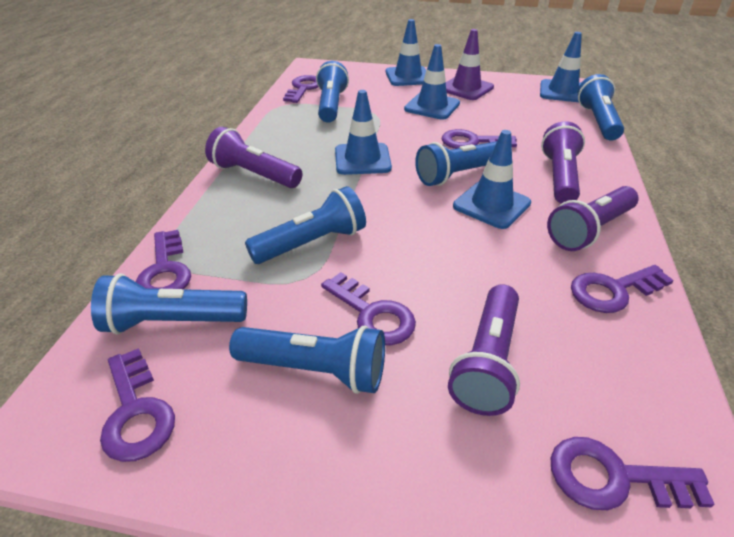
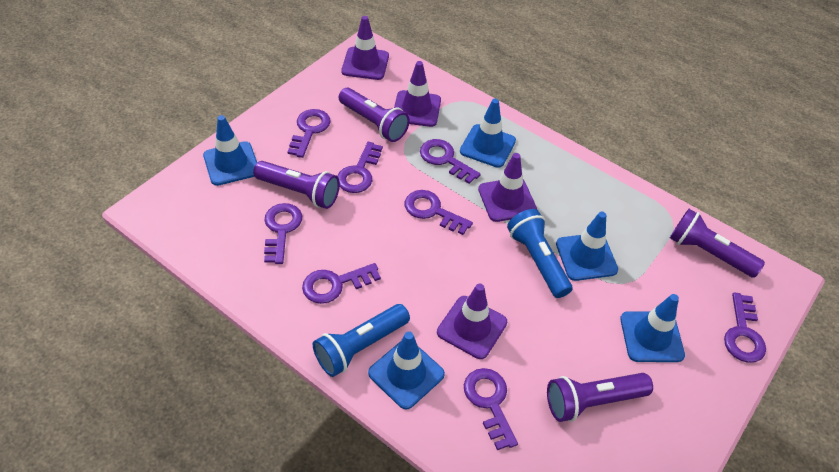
blue flashlight: 6 -> 2
purple key: 7 -> 8
purple traffic cone: 1 -> 4

